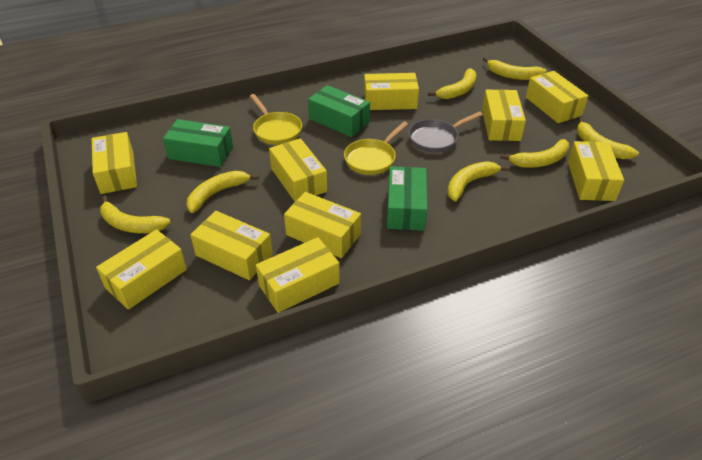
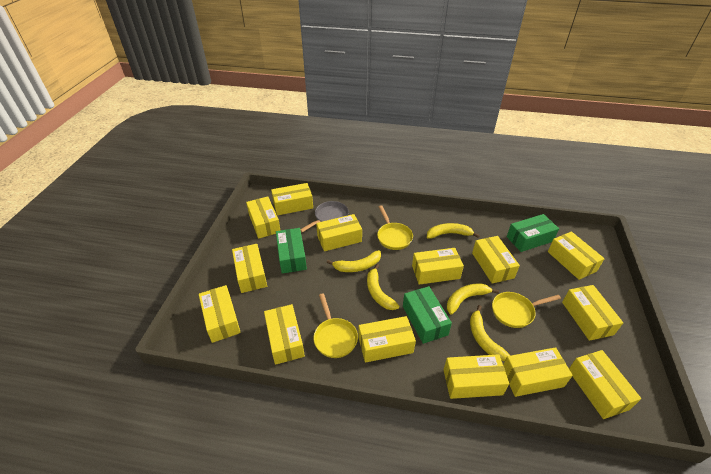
yellow banana: 7 -> 5
yellow box: 10 -> 14
yellow pan: 2 -> 3

